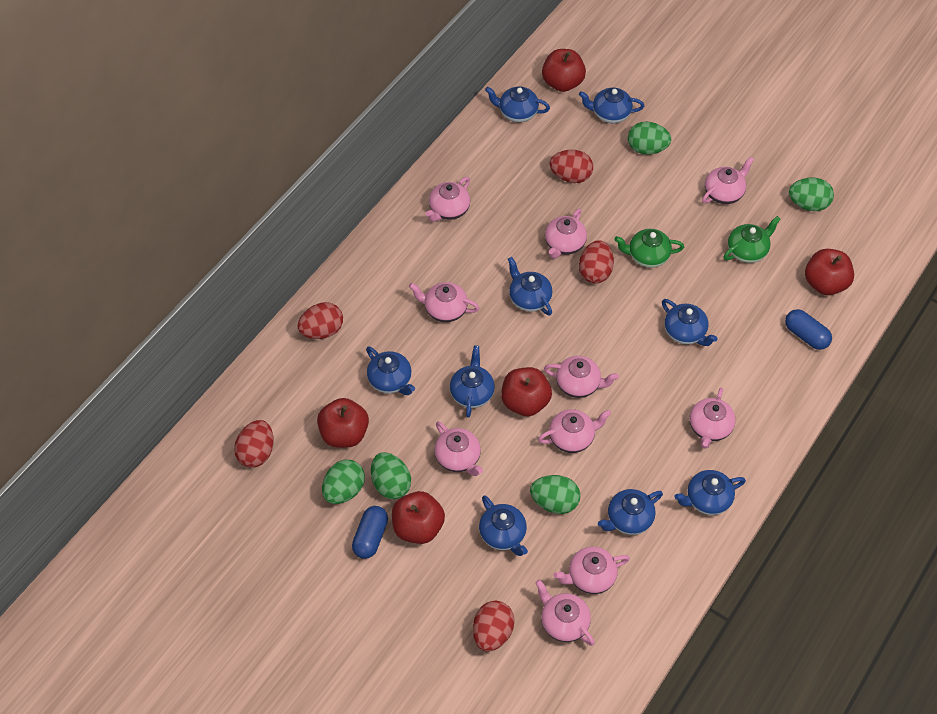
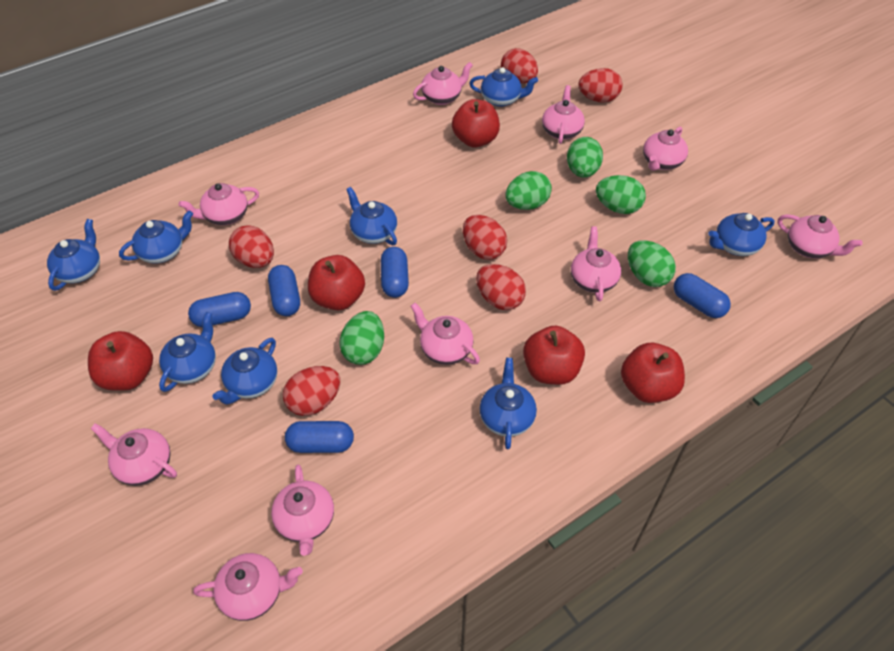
blue capsule: 2 -> 5
blue teapot: 9 -> 8
green teapot: 2 -> 0
red egg: 5 -> 6

